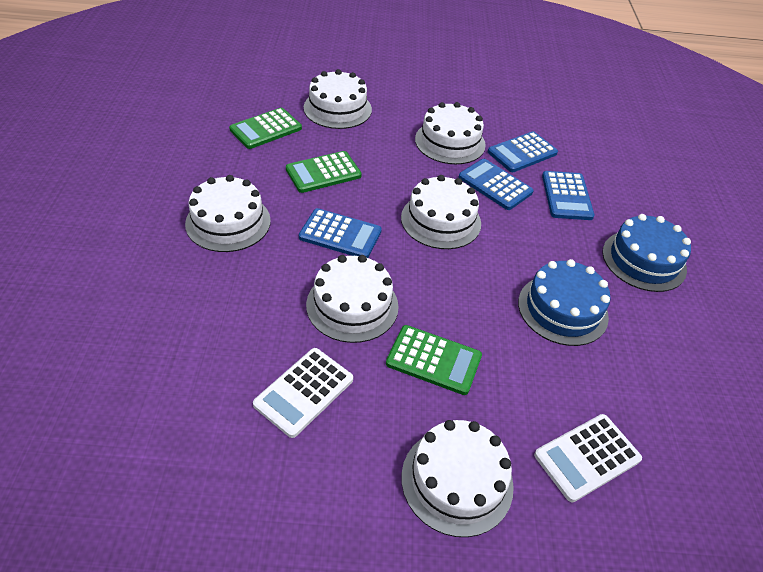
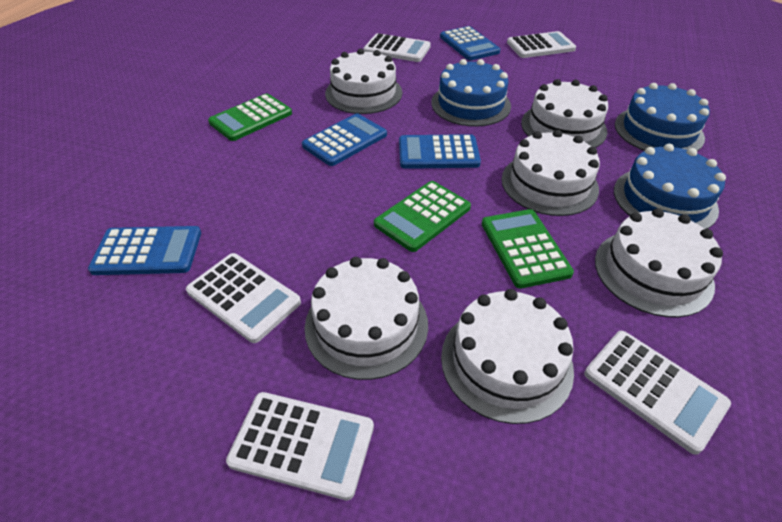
blue cake: 2 -> 3
white calculator: 2 -> 5

